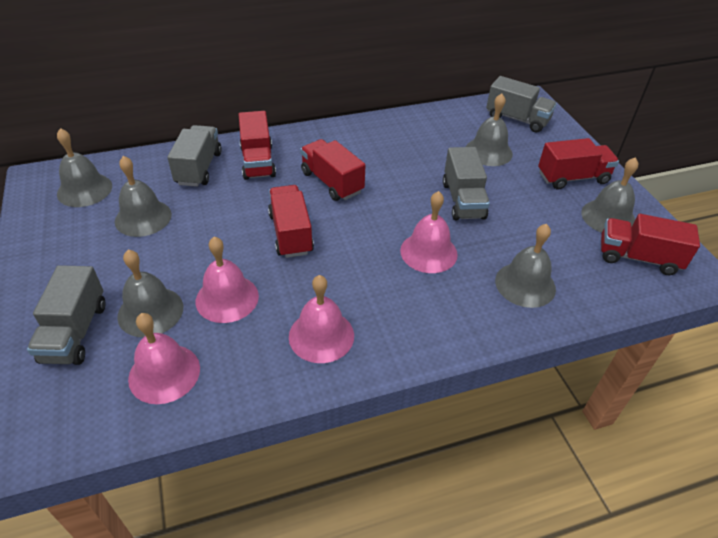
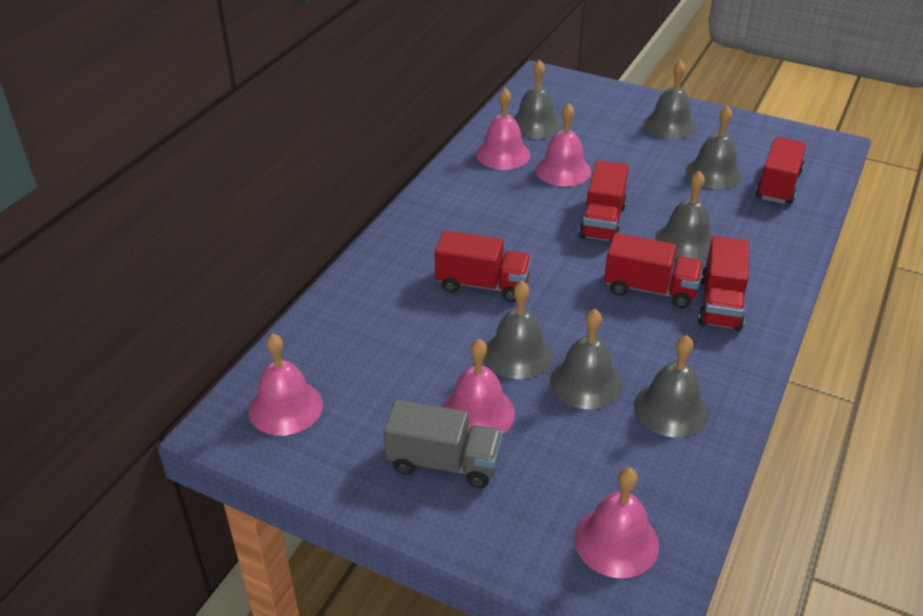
grey bell: 6 -> 7
grey truck: 4 -> 1
pink bell: 4 -> 5

